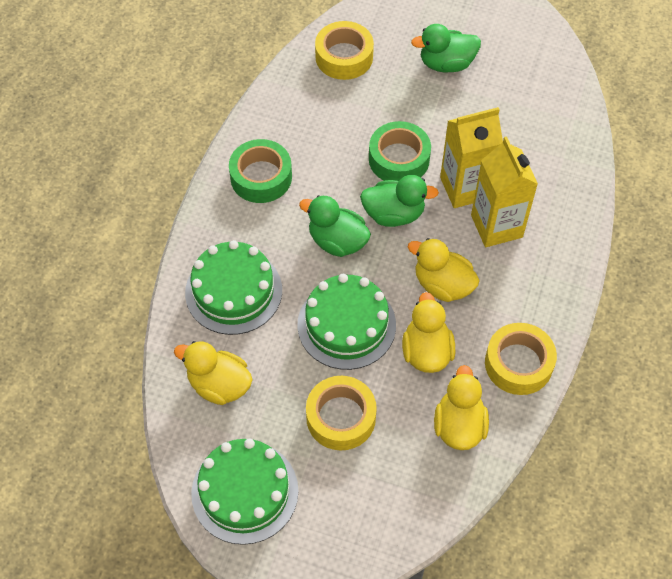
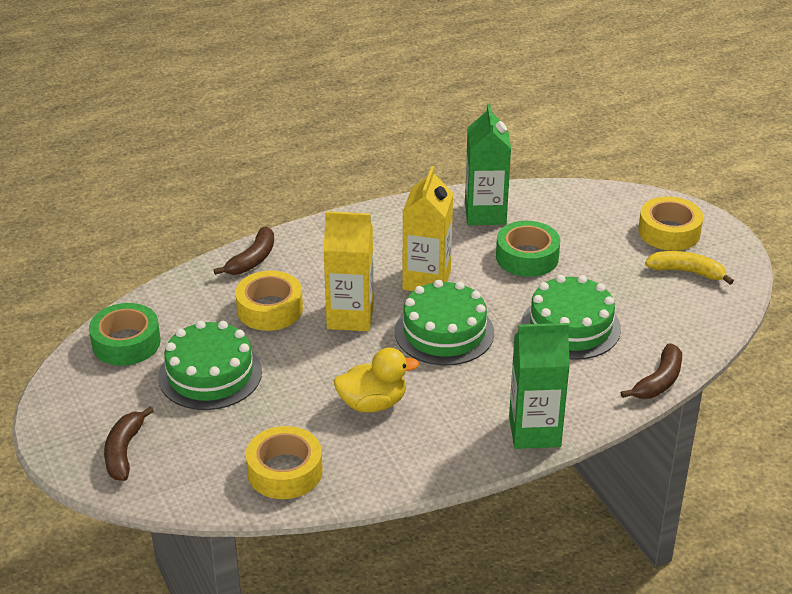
brown banana: 0 -> 3
green carton: 0 -> 2
green duck: 3 -> 0
yellow banana: 0 -> 1
yellow duck: 4 -> 1

